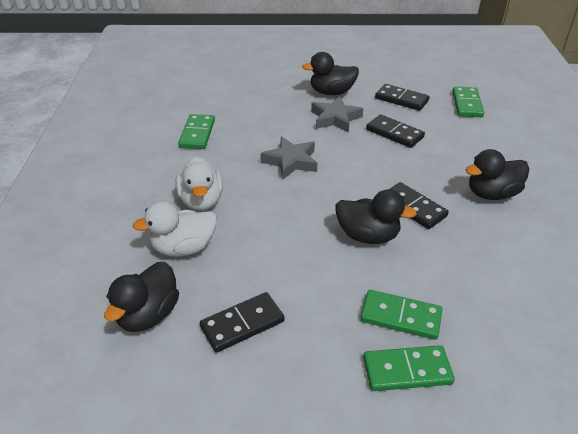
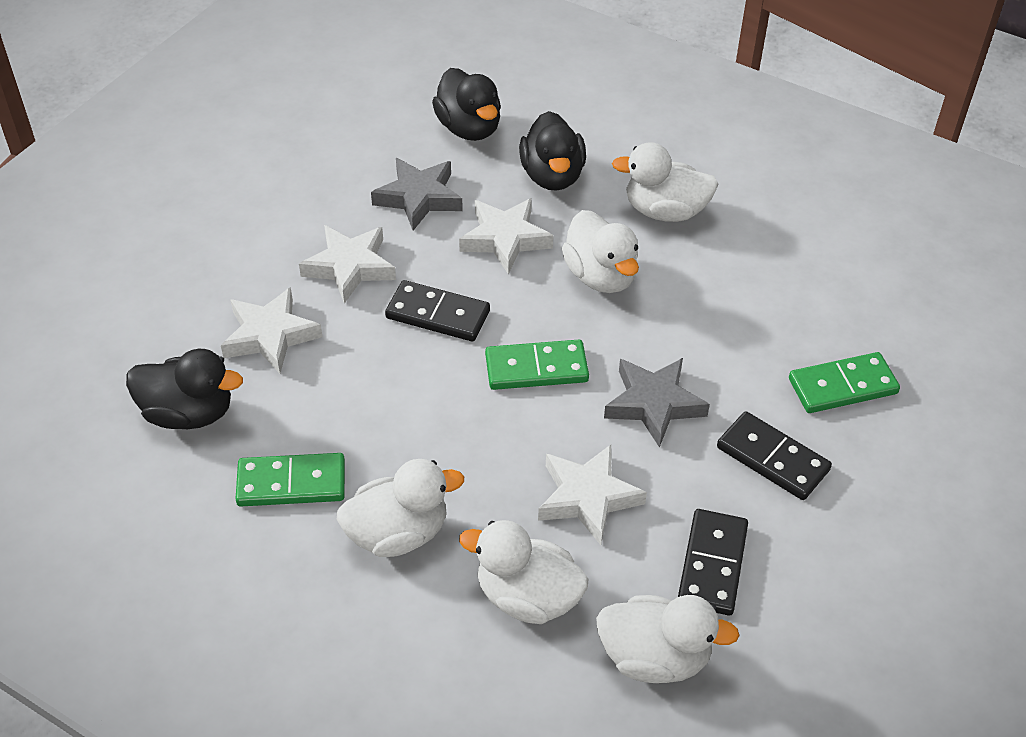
black domino: 4 -> 3
black duck: 4 -> 3
green domino: 4 -> 3
white duck: 2 -> 5
white star: 0 -> 4

